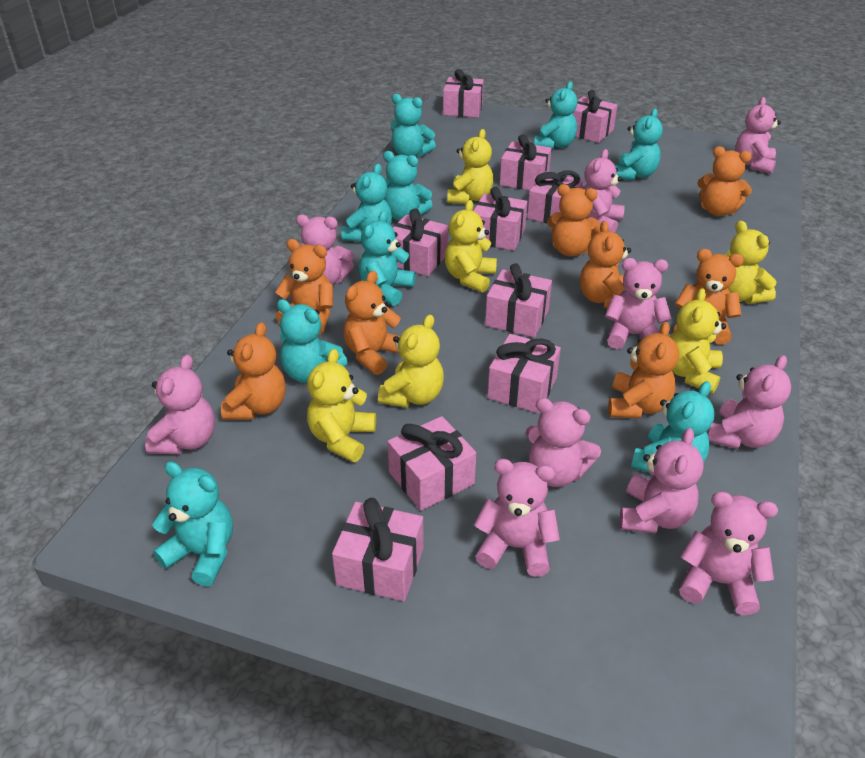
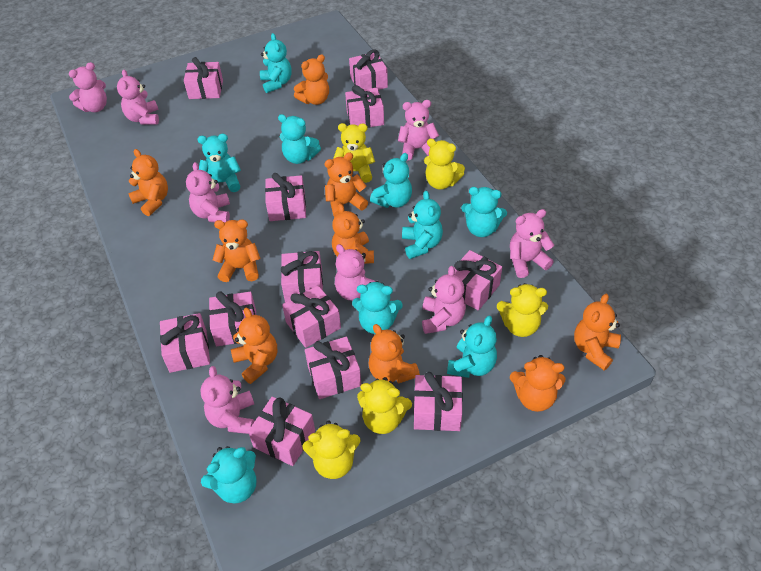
orange teddy bear: 8 -> 9
pink gift: 10 -> 12
pink teddy bear: 10 -> 8
yellow teddy bear: 6 -> 5

